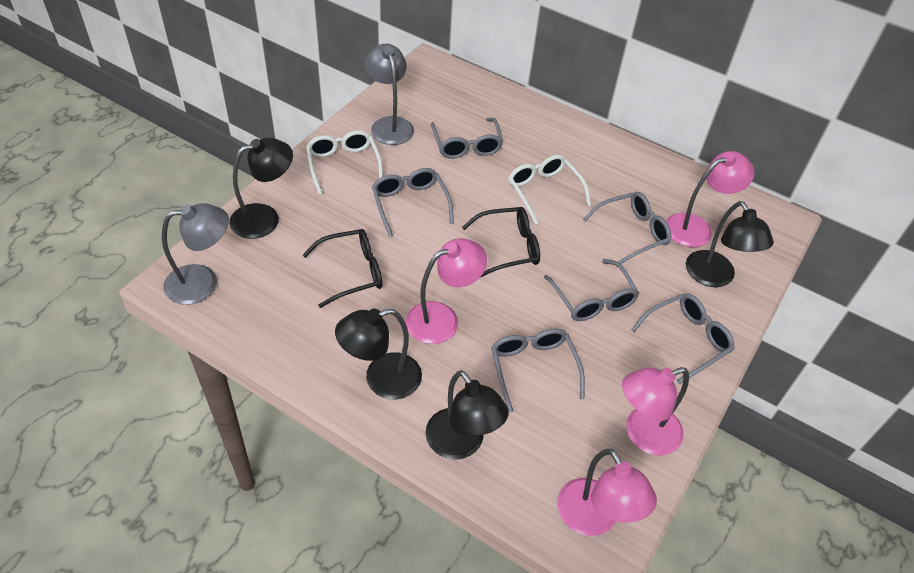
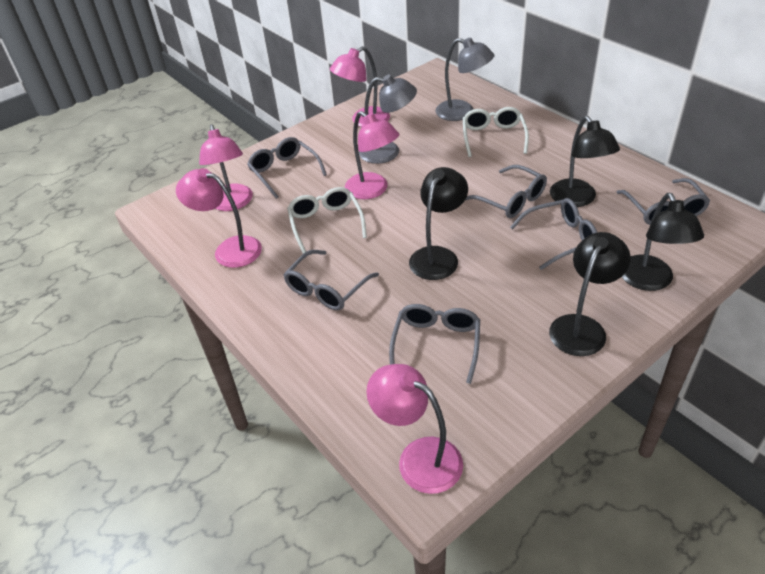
black glasses: 2 -> 0
pink lamp: 4 -> 5

